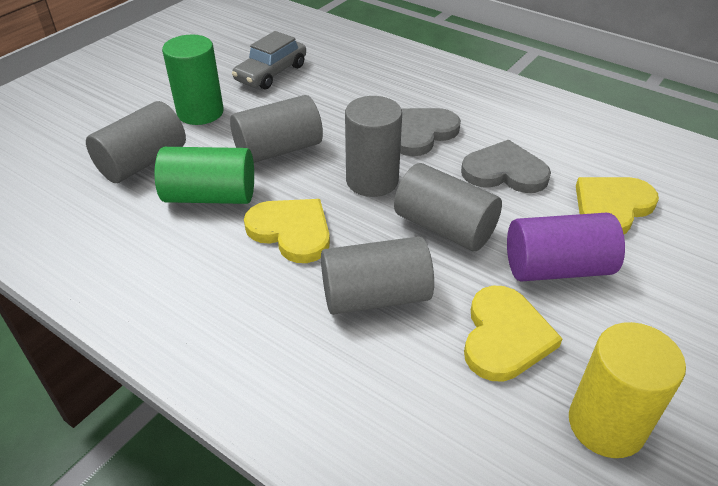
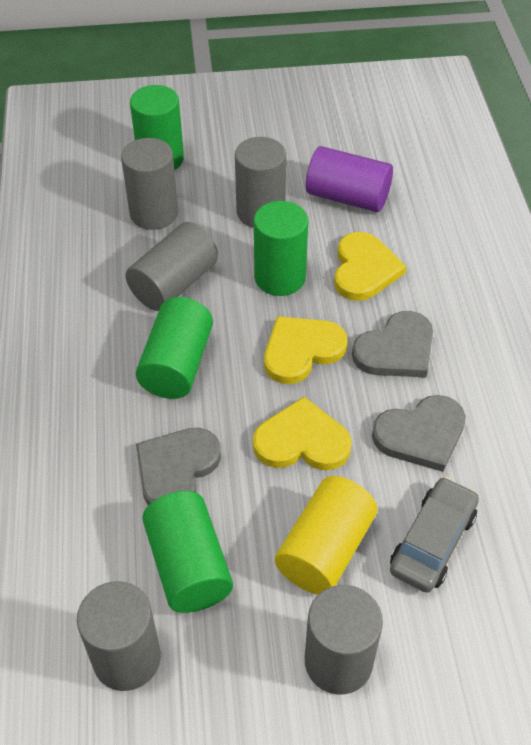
green cylinder: 2 -> 4
grey heart: 2 -> 3

